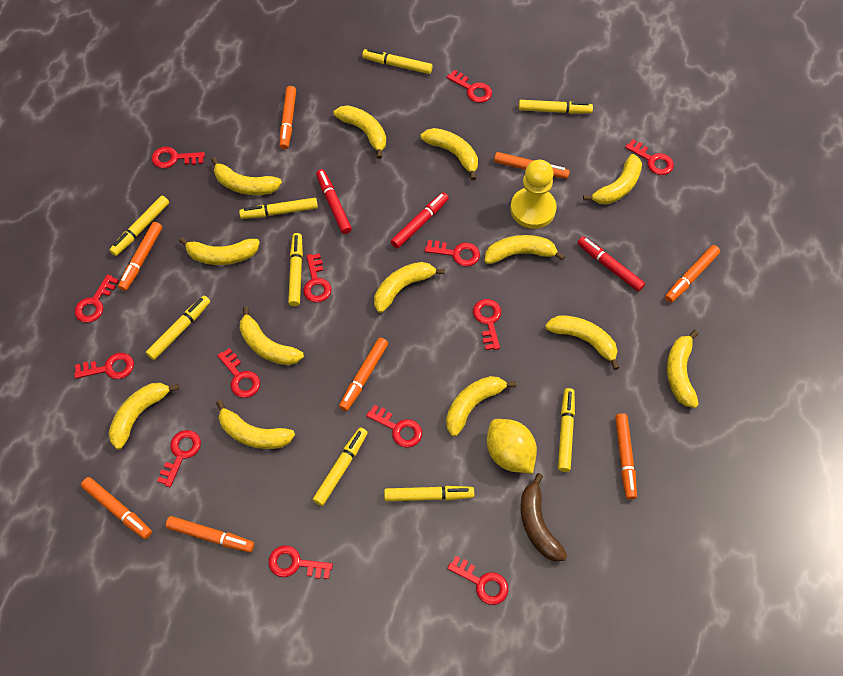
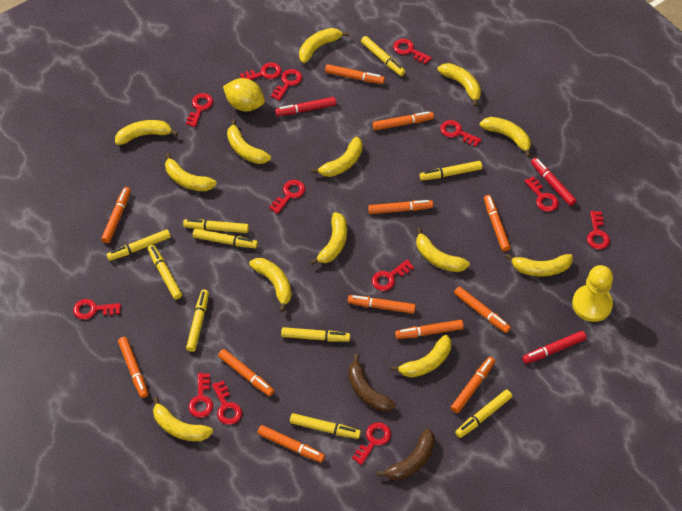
brown banana: 1 -> 2
orange marker: 8 -> 12
yellow marker: 9 -> 10

